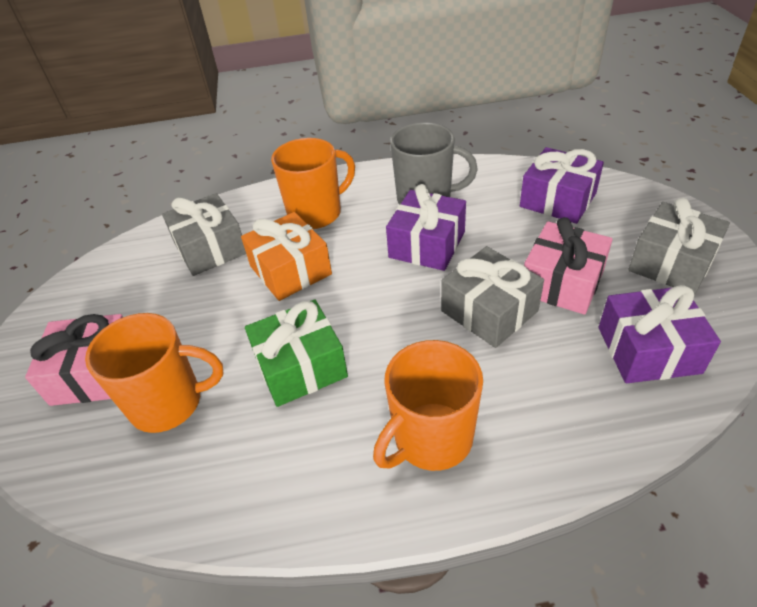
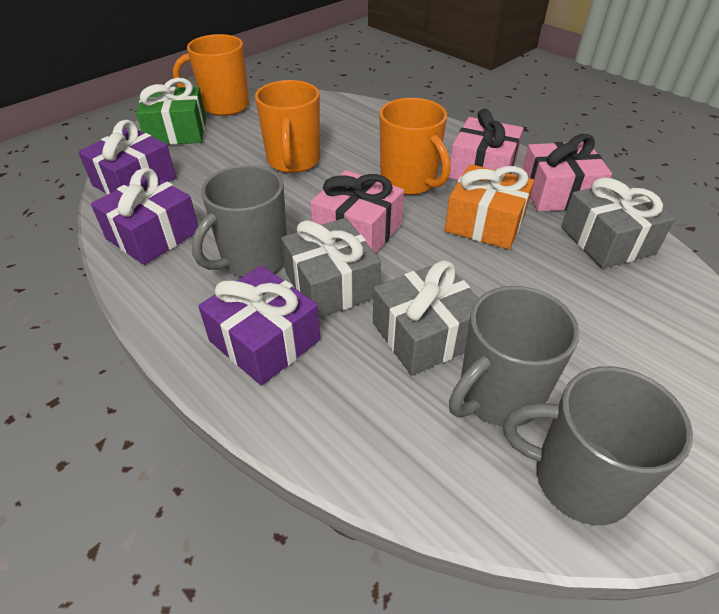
grey mug: 1 -> 3
pink gift: 2 -> 3

